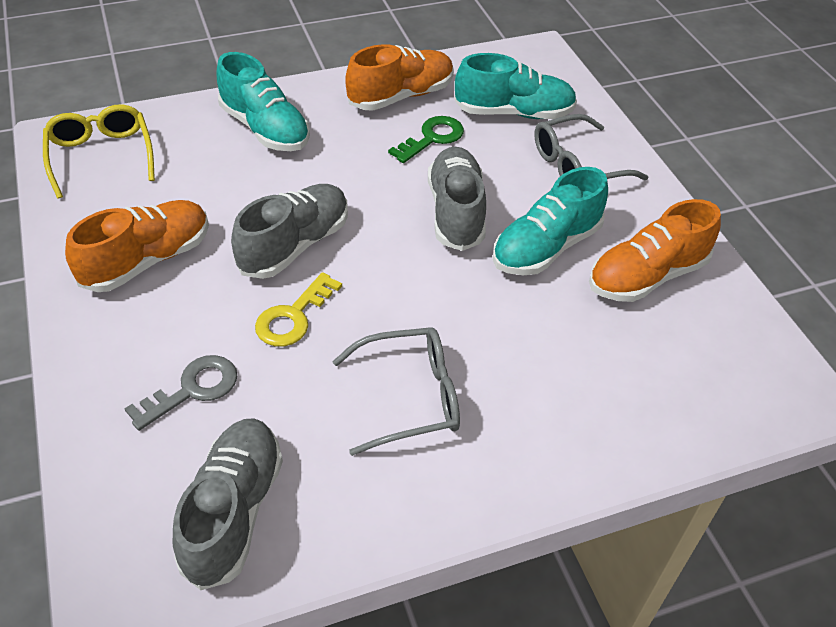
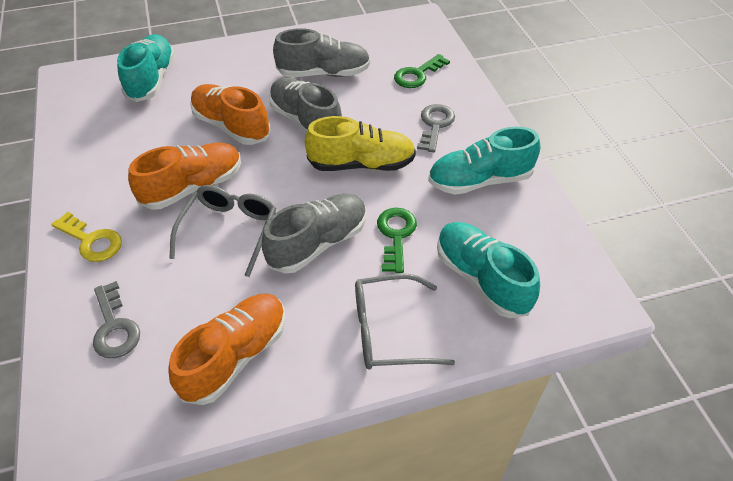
green key: 1 -> 2
grey key: 1 -> 2
yellow glasses: 1 -> 0
yellow shoe: 0 -> 1

